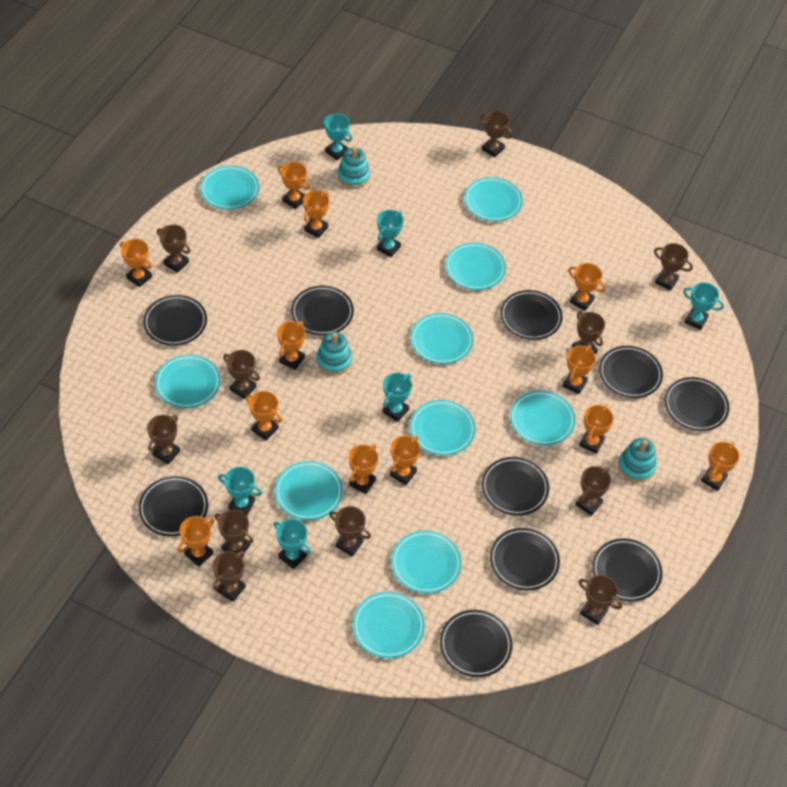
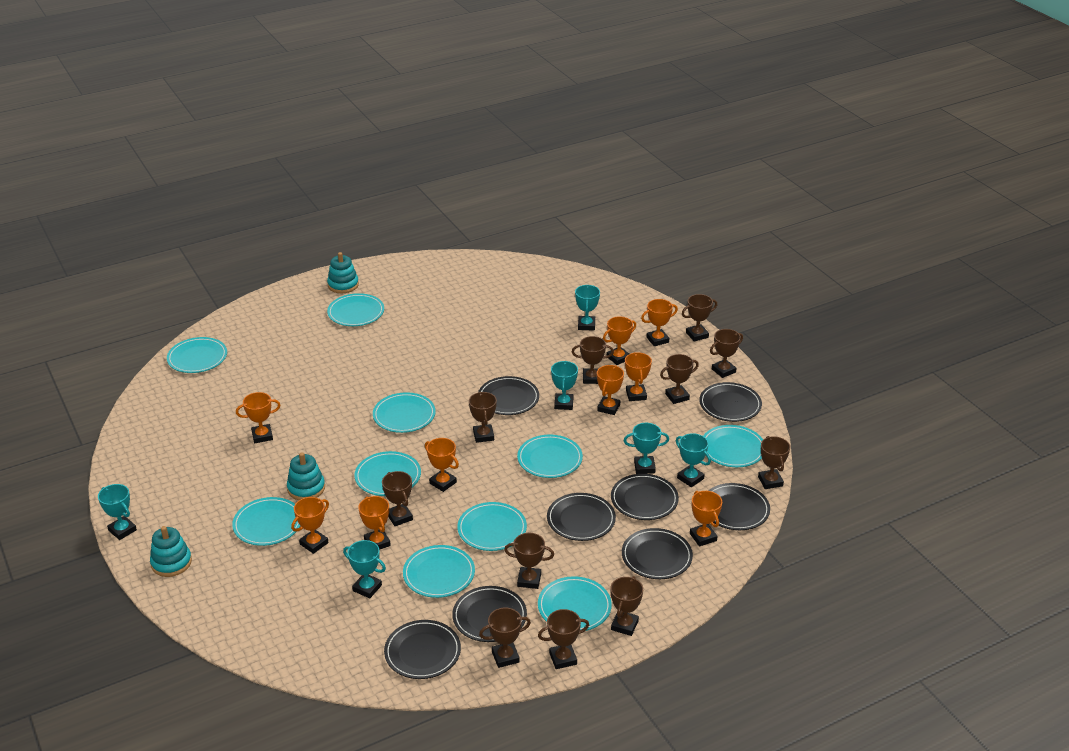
black plate: 10 -> 8
orange trophy: 12 -> 9

